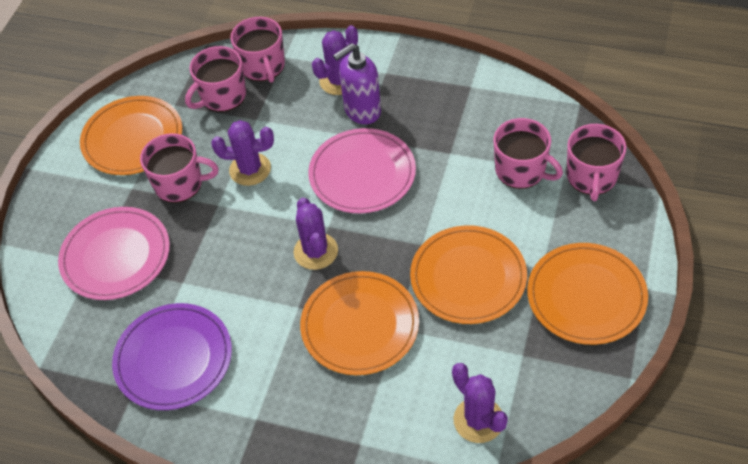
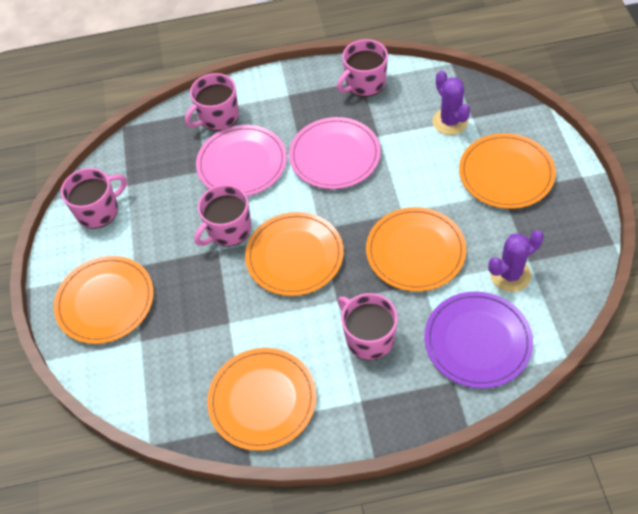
orange plate: 4 -> 5
purple cactus: 4 -> 2
purple soap dispenser: 1 -> 0

